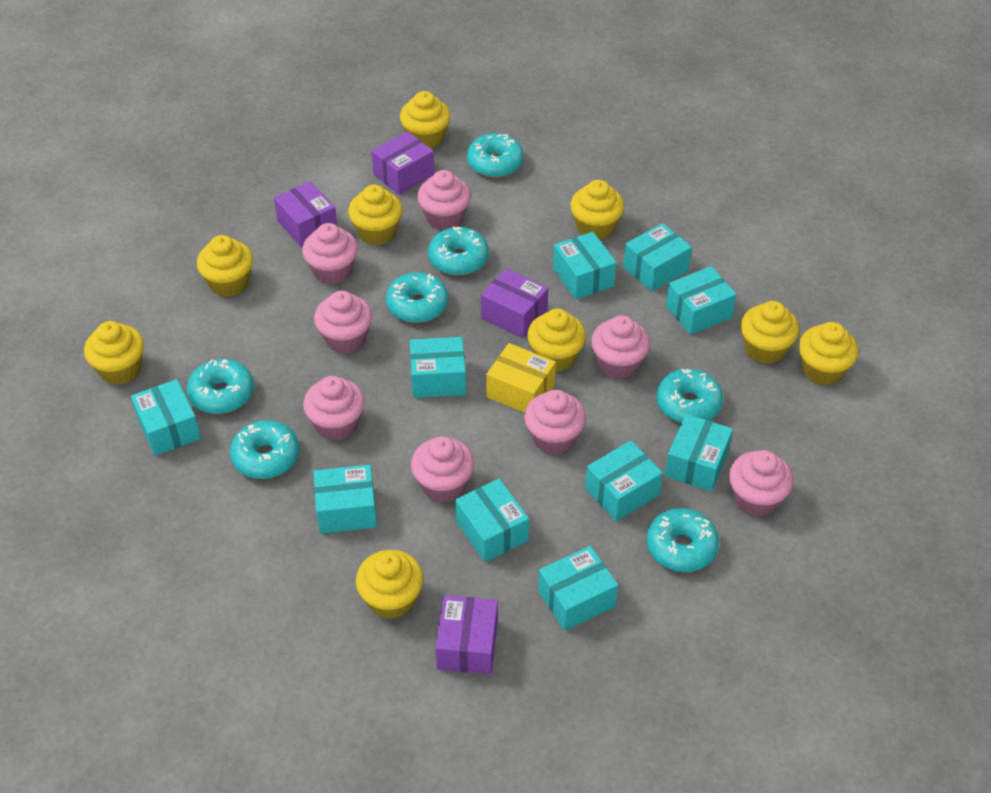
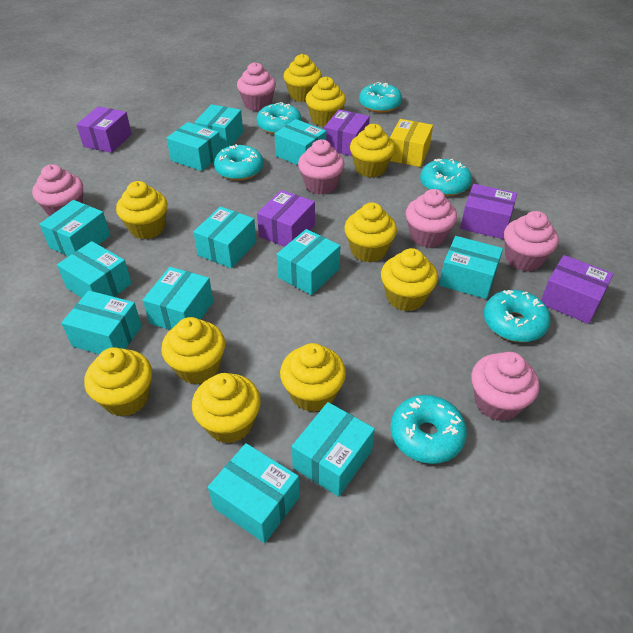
pink cupcake: 8 -> 6
purple box: 4 -> 5
turquoise box: 10 -> 12
turquoise donut: 7 -> 6
yellow cupcake: 9 -> 10

